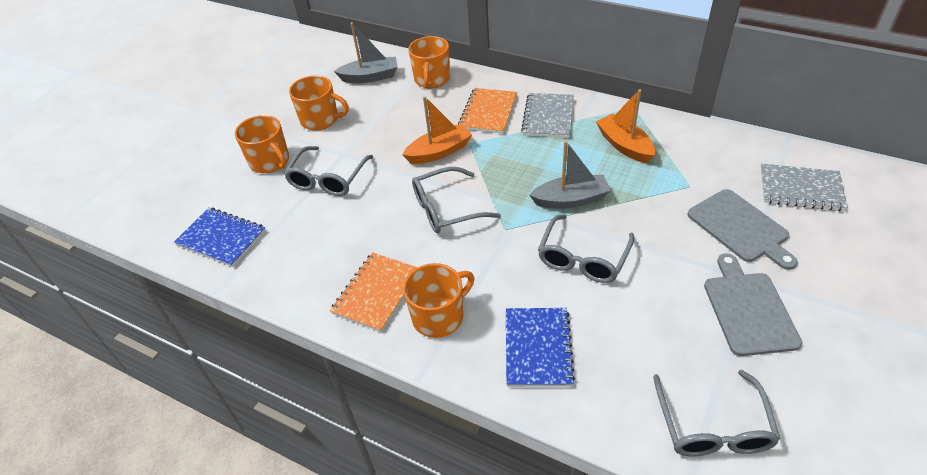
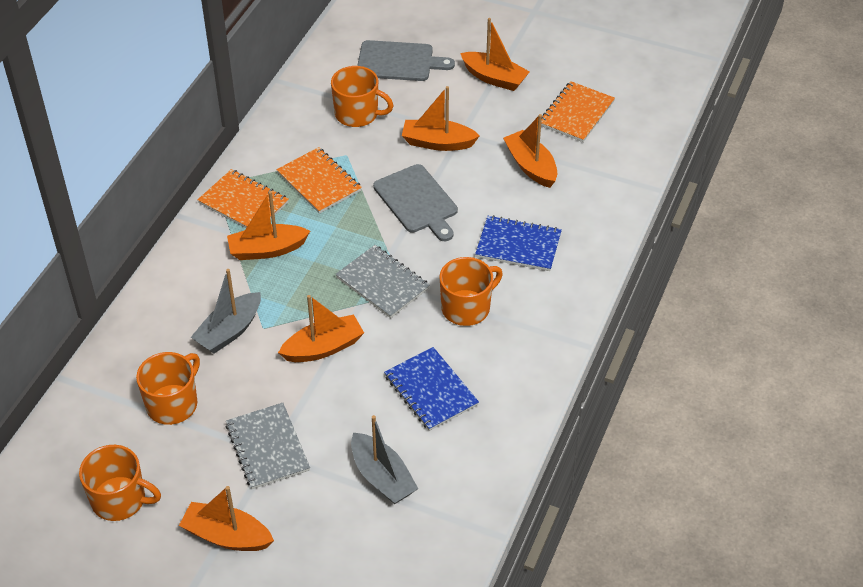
grey glasses: 4 -> 0
orange boat: 2 -> 6
orange notebook: 2 -> 3

